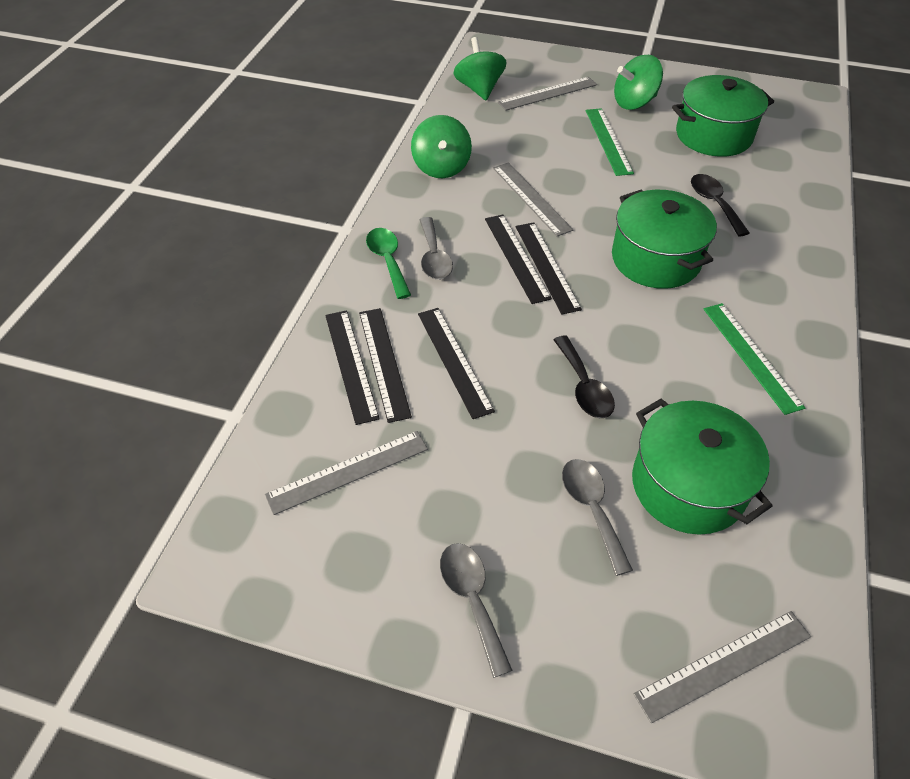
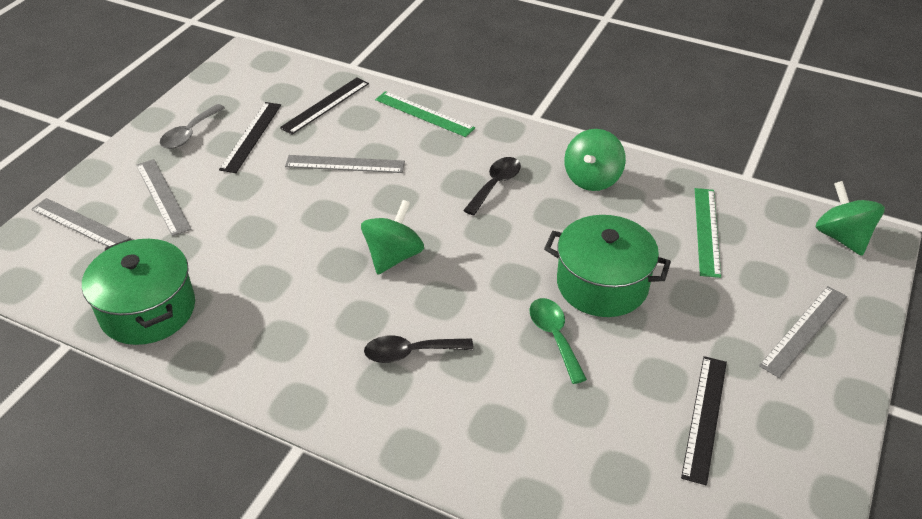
black ruler: 5 -> 3
green pot: 3 -> 2
grey spoon: 3 -> 1

